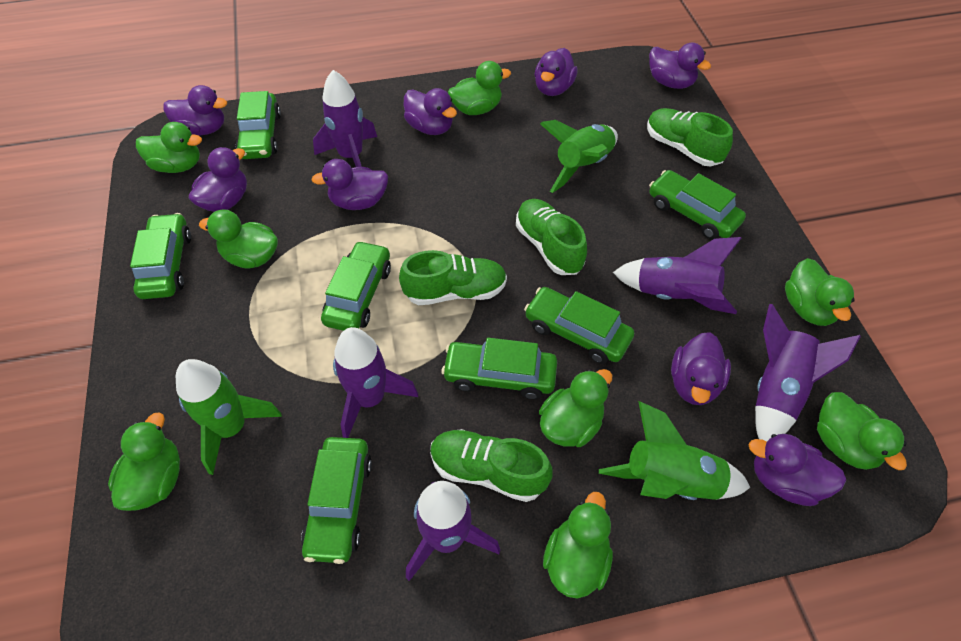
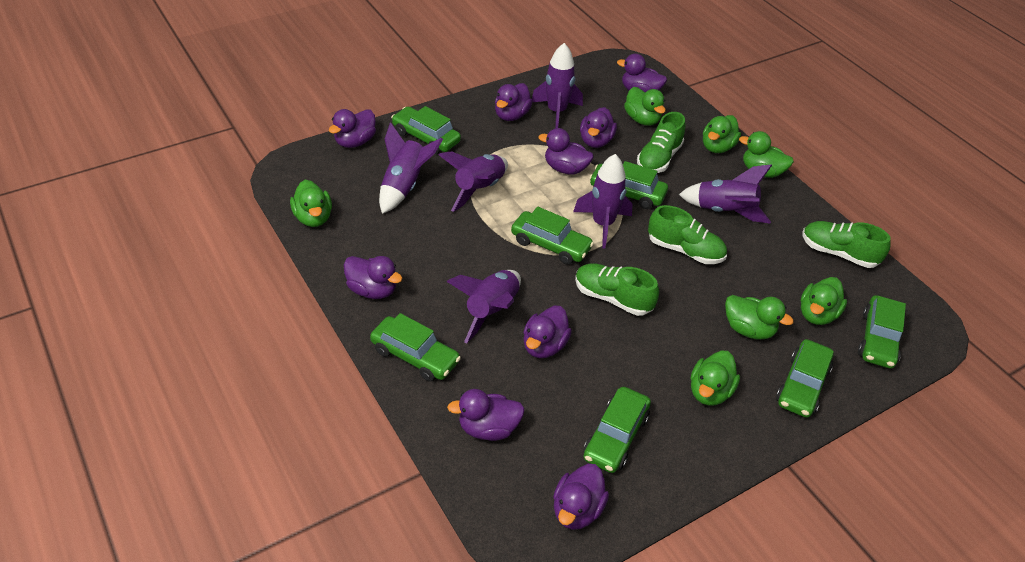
green duck: 8 -> 7
green rocket: 3 -> 0
purple duck: 8 -> 9
purple rocket: 5 -> 6

